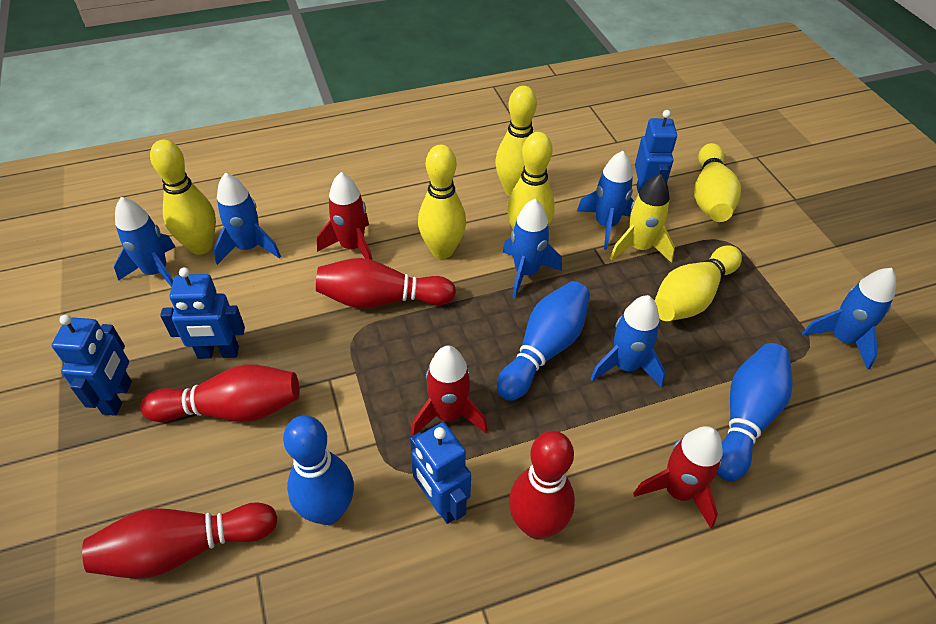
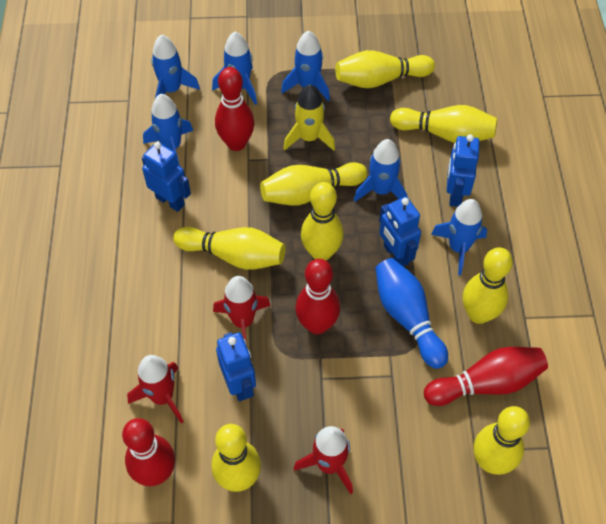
blue bowling pin: 3 -> 1
yellow bowling pin: 6 -> 8

